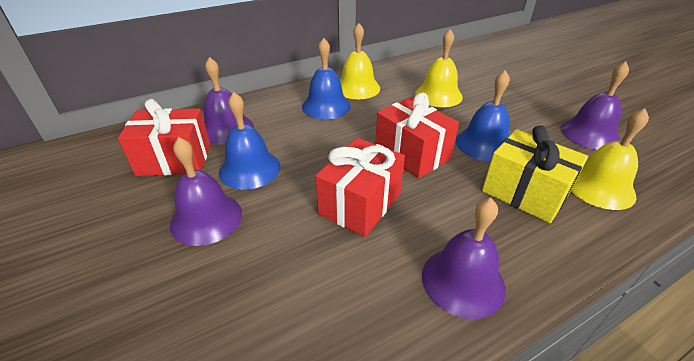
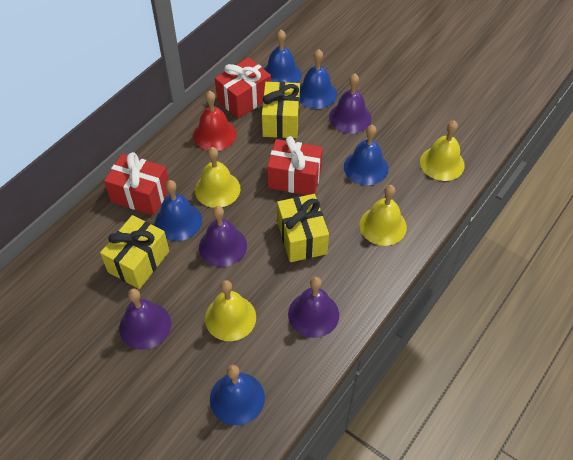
blue bell: 3 -> 5
red bell: 0 -> 1
yellow bell: 3 -> 4
yellow gift: 1 -> 3

